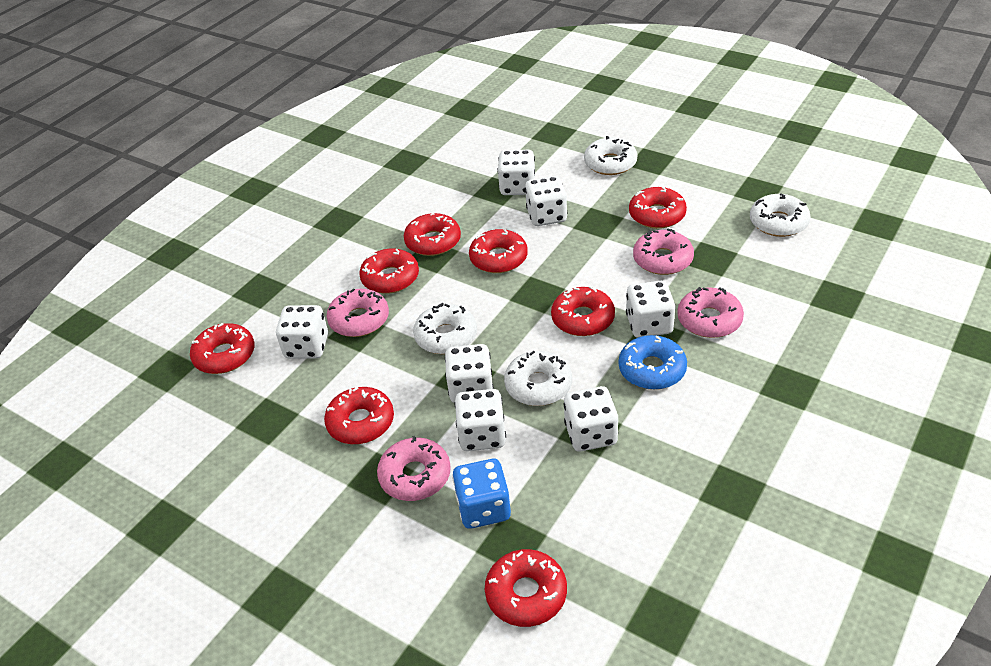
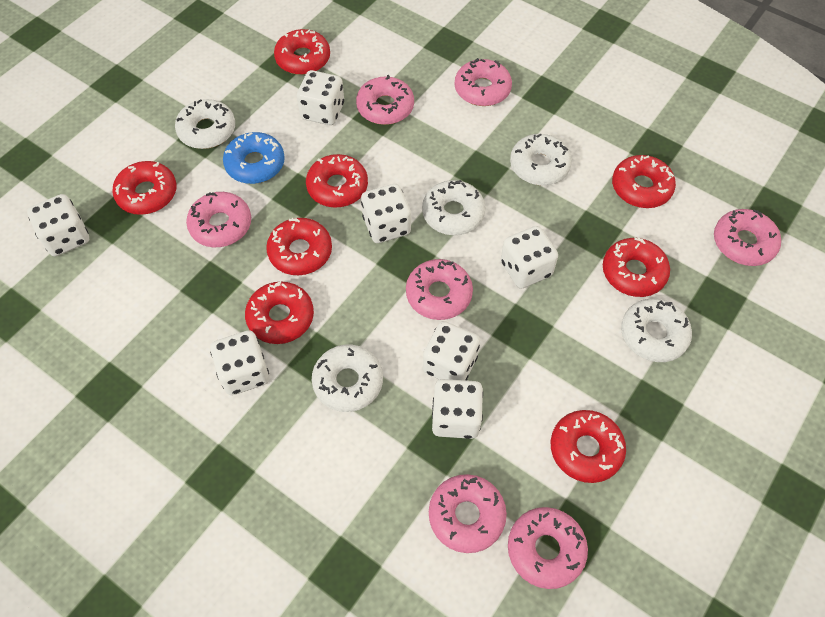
blue dice: 1 -> 0
pink donut: 4 -> 7
white donut: 4 -> 5

